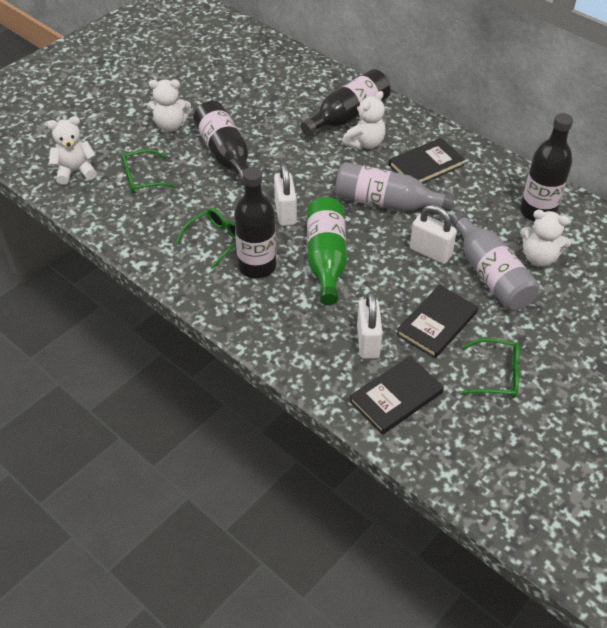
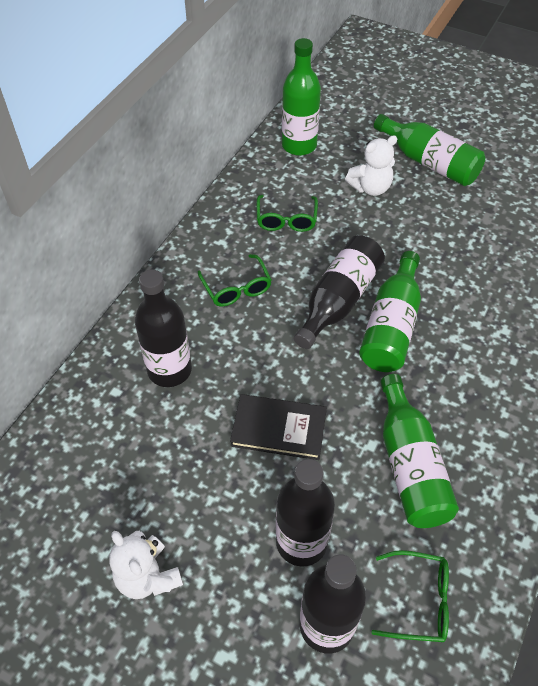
black book: 3 -> 1
green bottle: 1 -> 4
grey bottle: 2 -> 0
white padlock: 3 -> 0
white teddy bear: 4 -> 2

